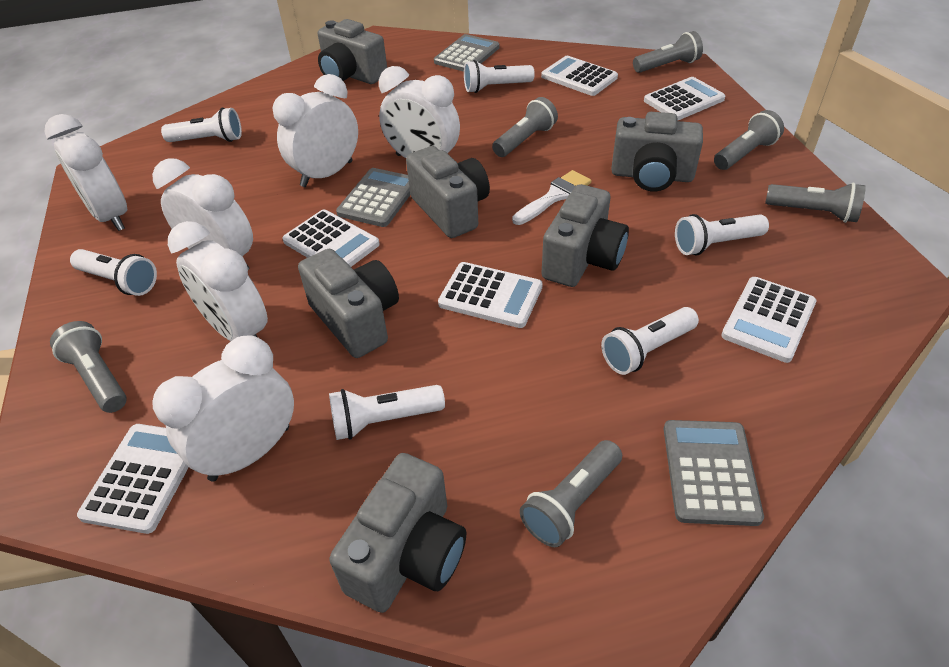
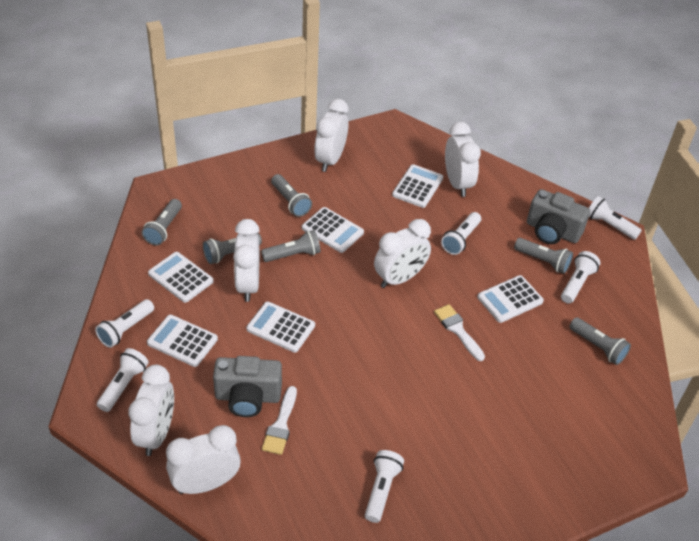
grey calculator: 3 -> 0
grey camera: 6 -> 2
white brush: 1 -> 2

